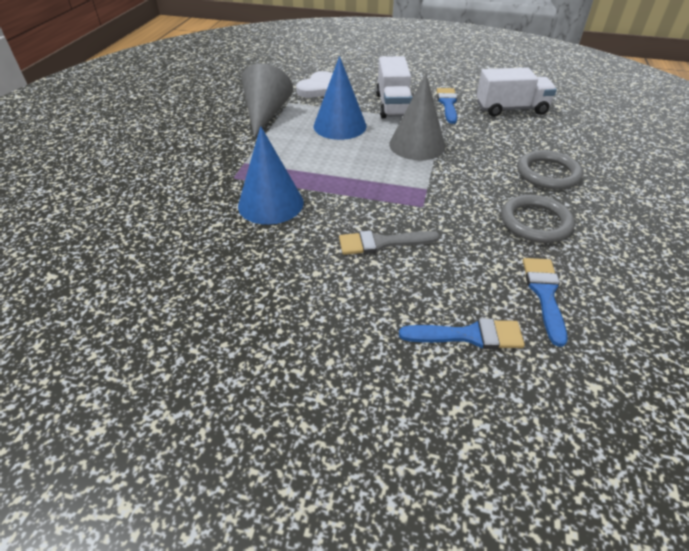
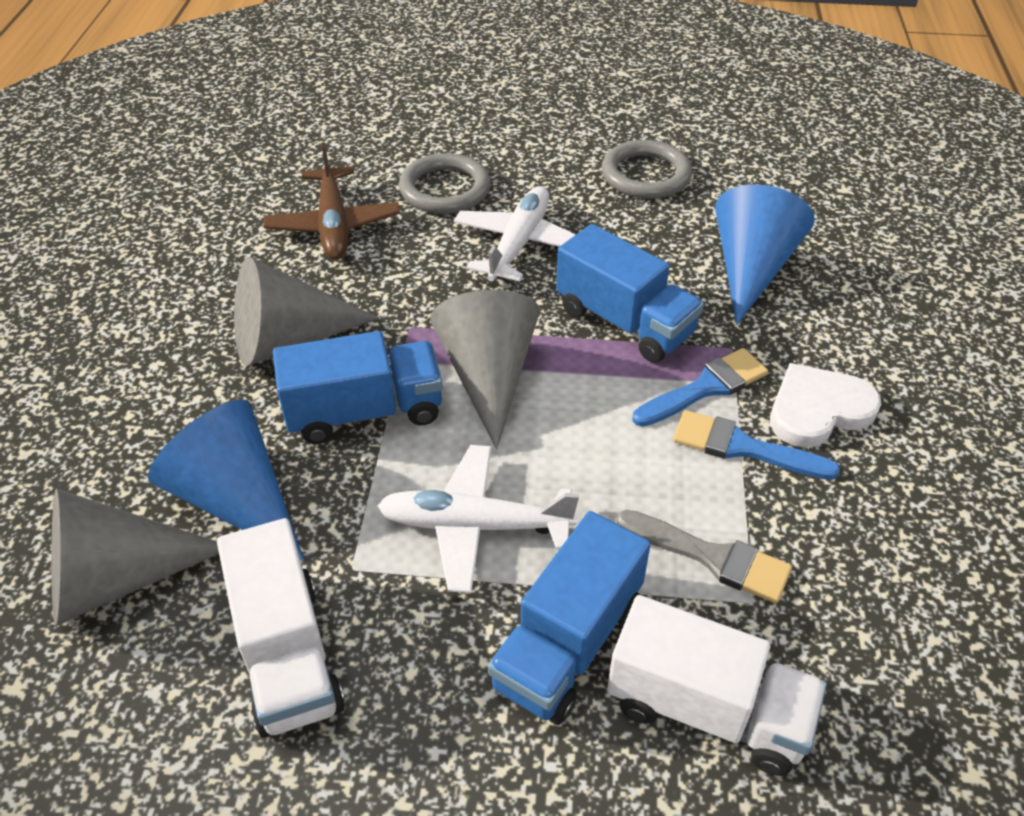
blue brush: 3 -> 2
blue truck: 0 -> 3
brown plane: 0 -> 1
grey cone: 2 -> 3
white plane: 0 -> 2

